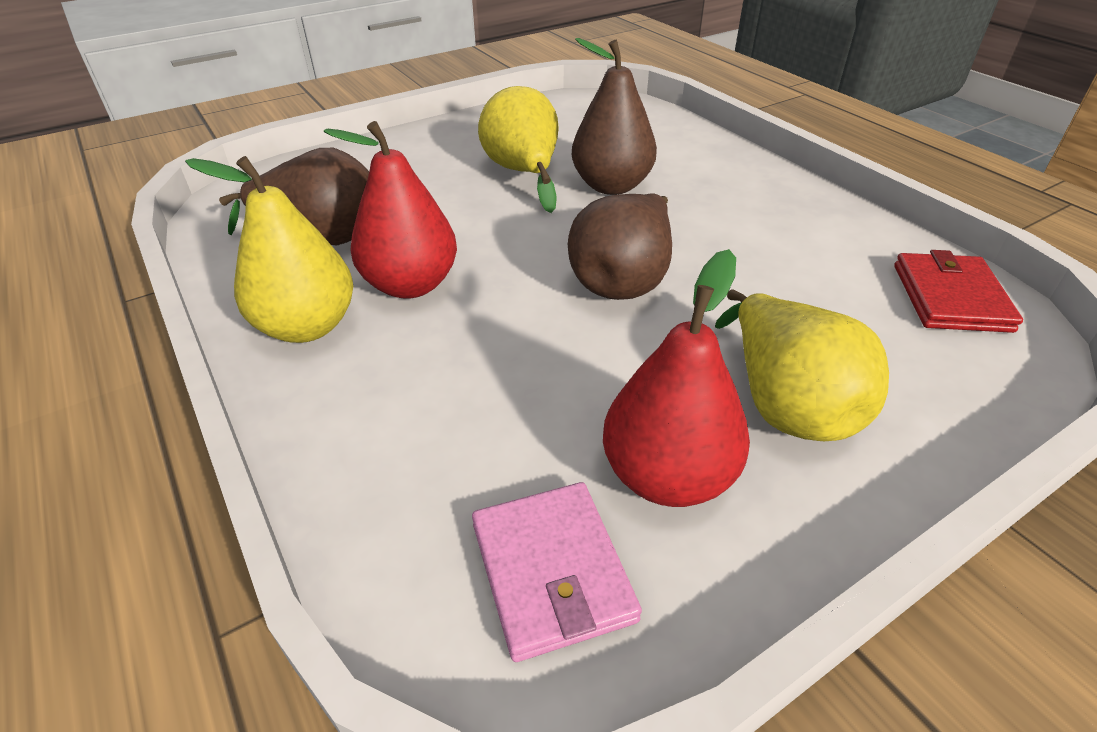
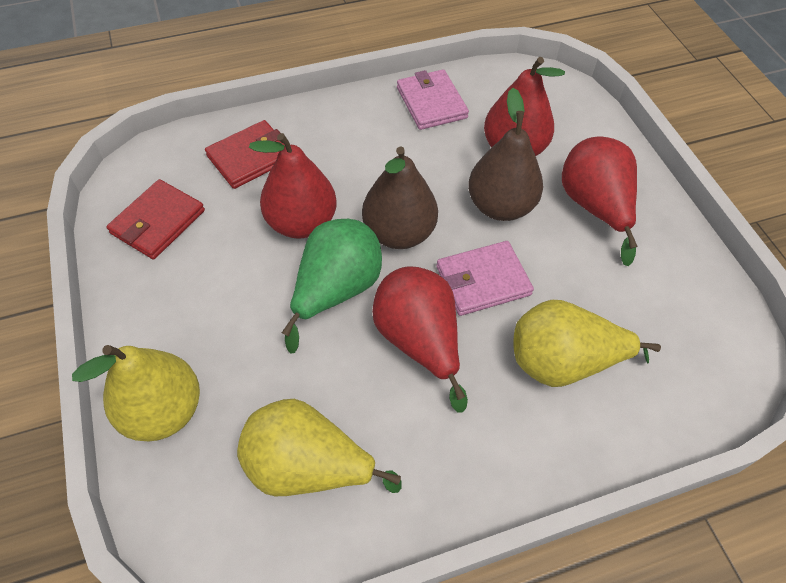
brown pear: 3 -> 2
green pear: 0 -> 1
pink wallet: 1 -> 2
red pear: 2 -> 4
red wallet: 1 -> 2

